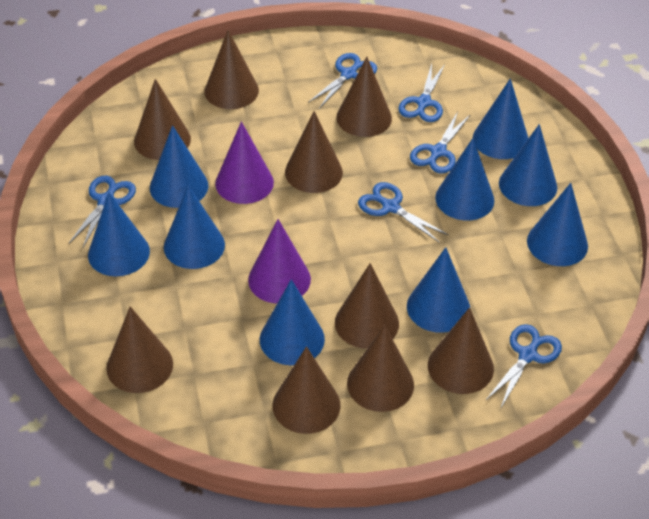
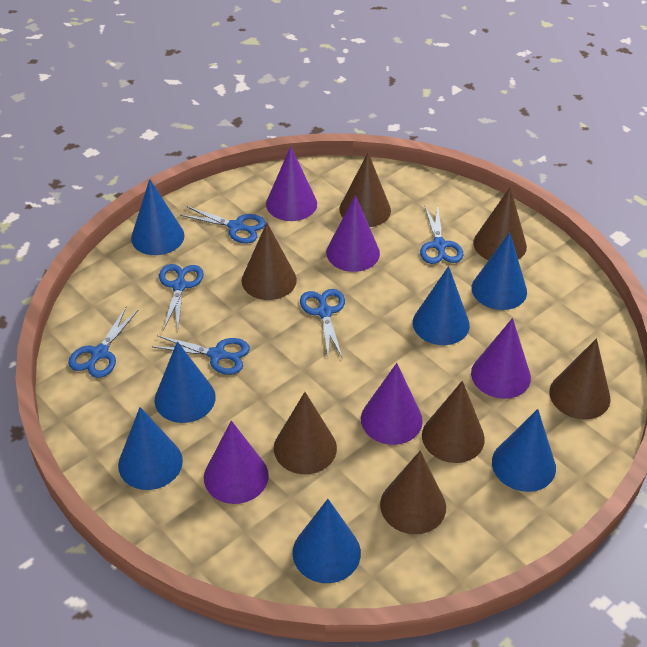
blue cone: 9 -> 7
brown cone: 9 -> 7
purple cone: 2 -> 5

